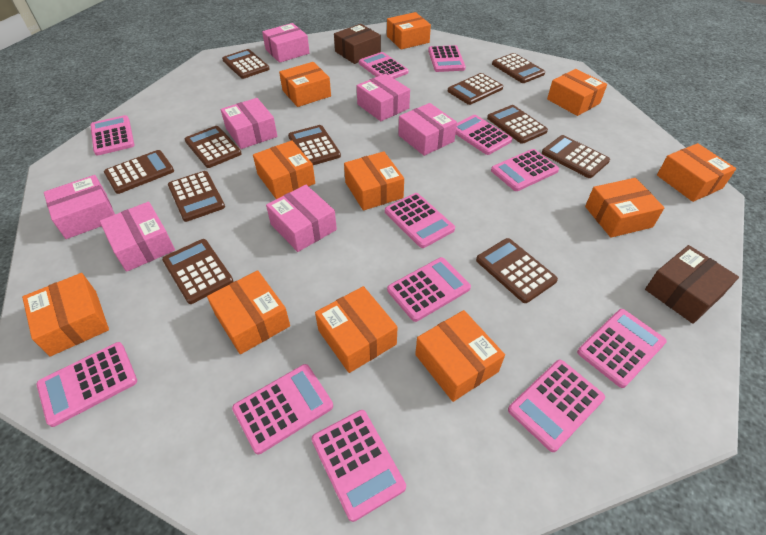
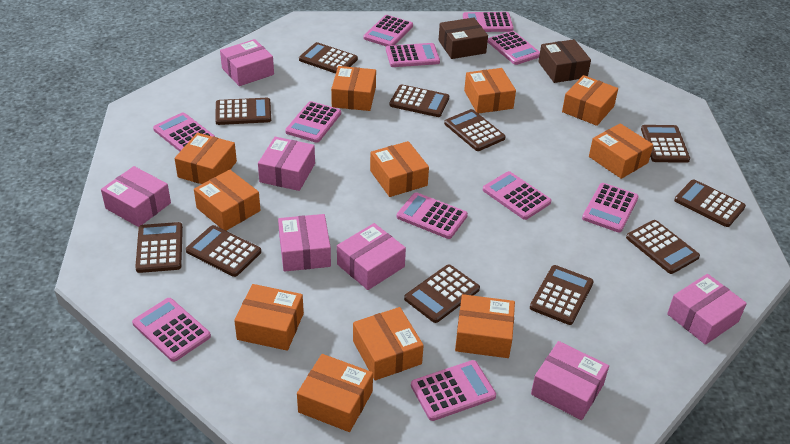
pink calculator: 12 -> 11

